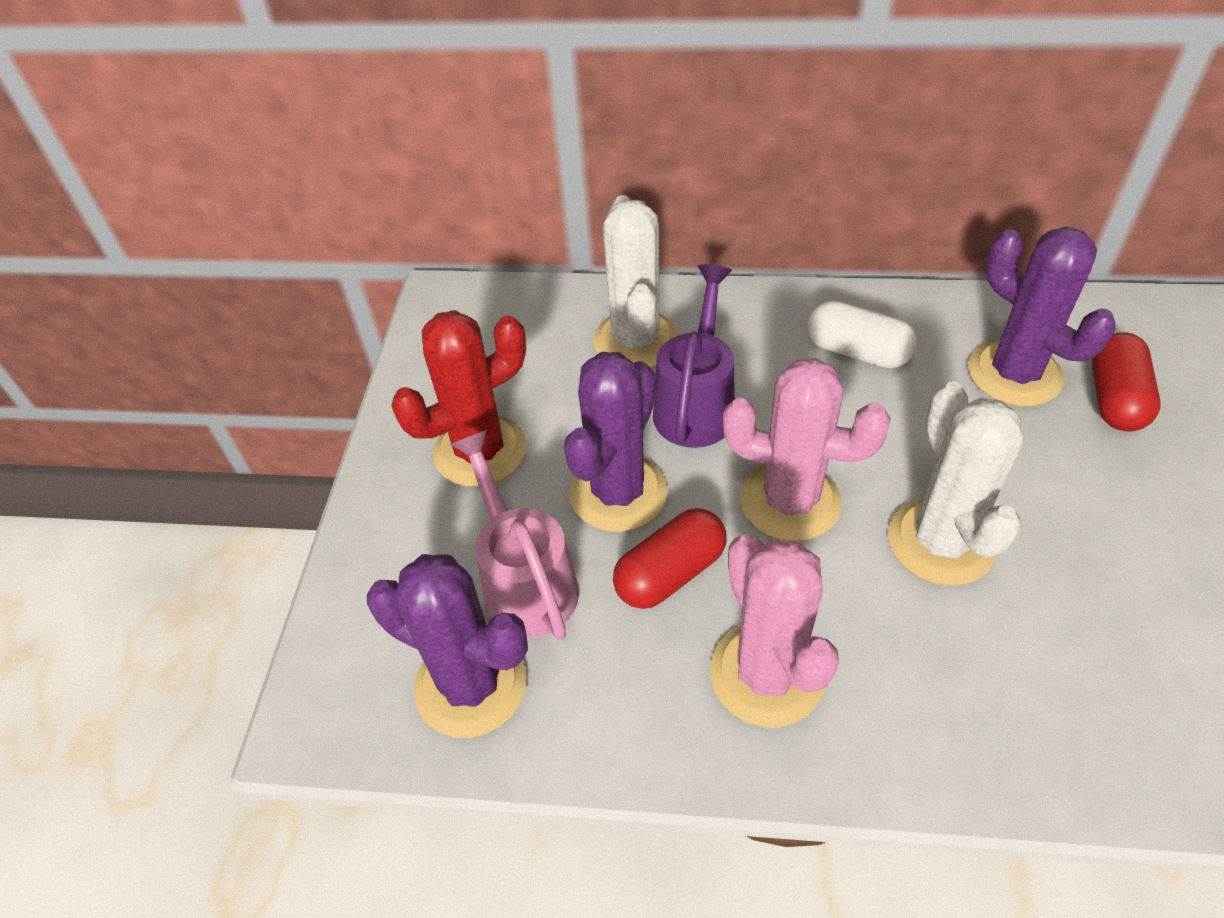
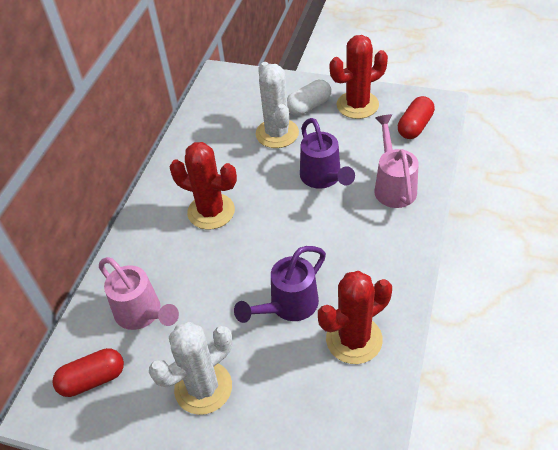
pink cactus: 2 -> 0
pink watering can: 1 -> 2
purple cactus: 3 -> 0
purple watering can: 1 -> 2
red cactus: 1 -> 3

